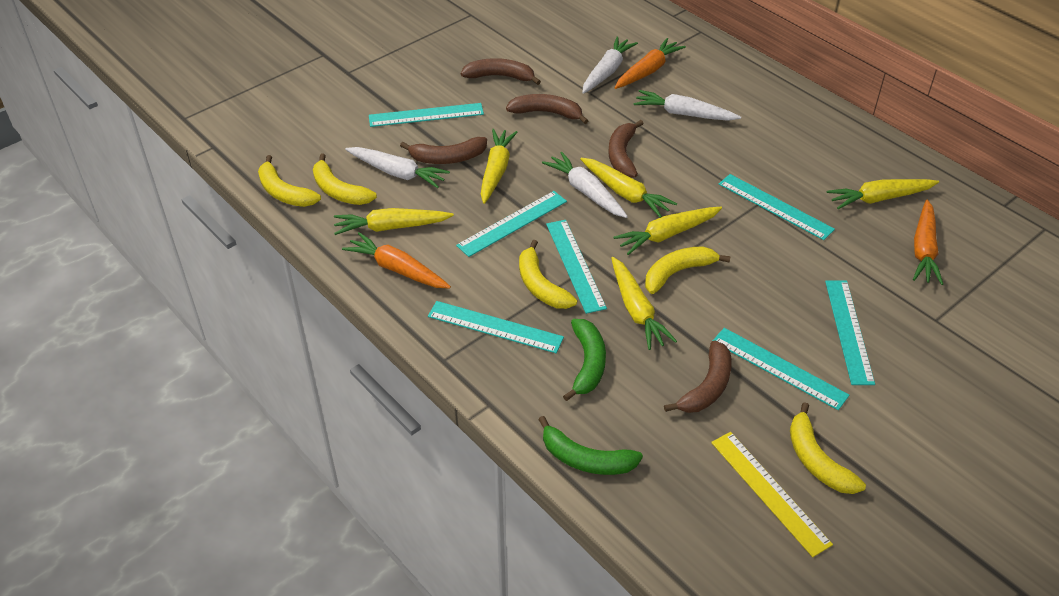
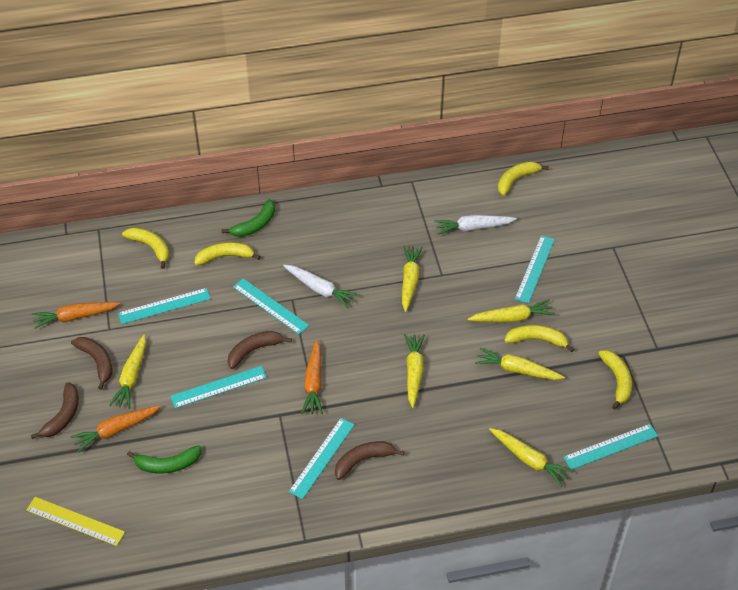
brown banana: 5 -> 4
turquoise ruler: 7 -> 6
white carrot: 4 -> 2

